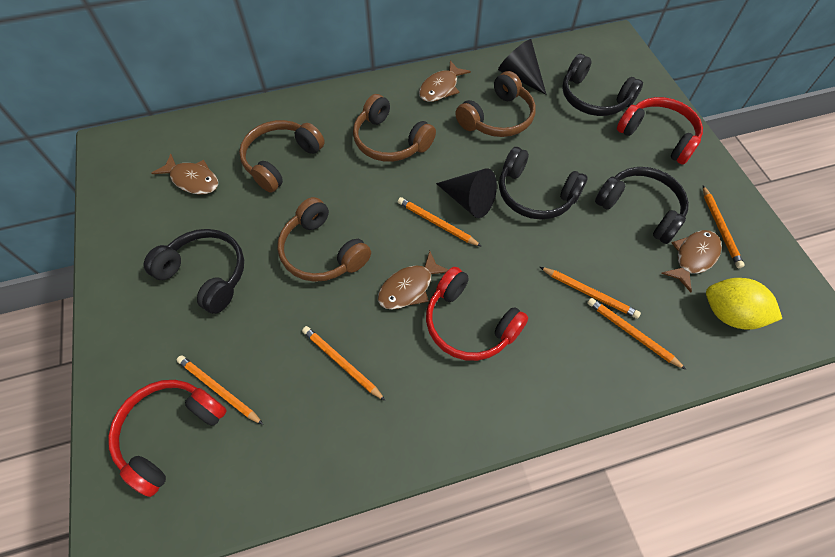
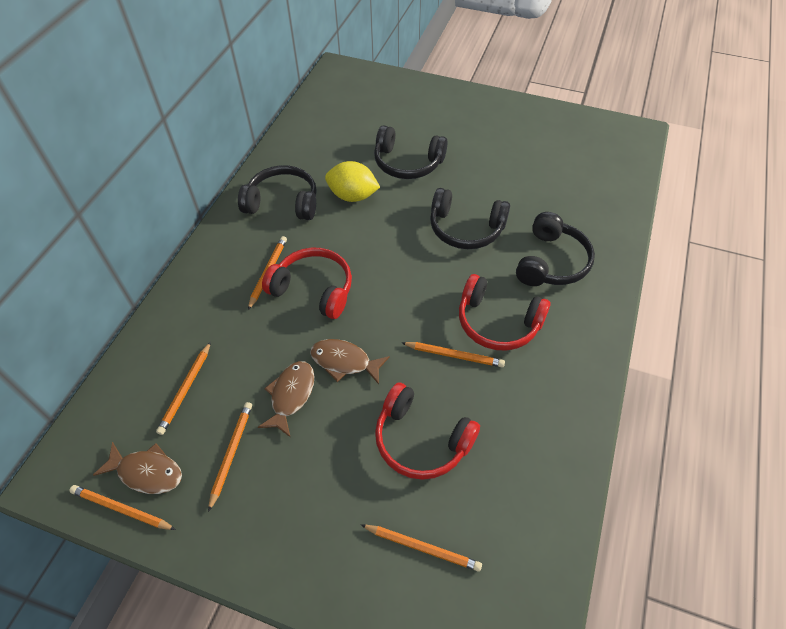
black cone: 2 -> 0
brown fish: 4 -> 3
brown headphones: 4 -> 0

